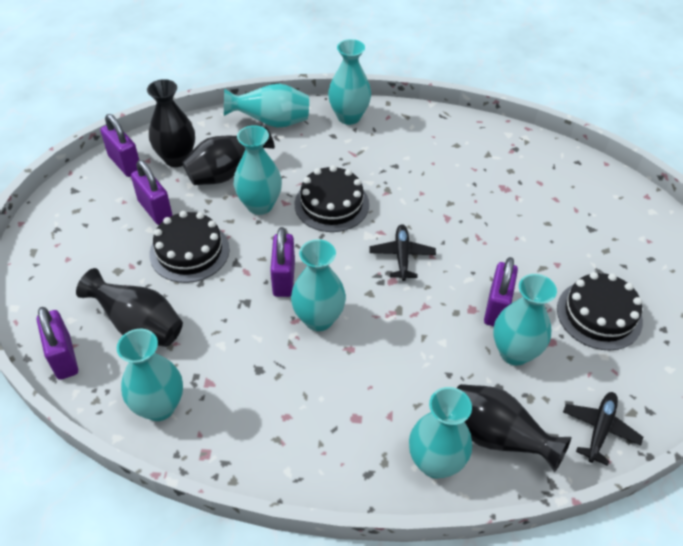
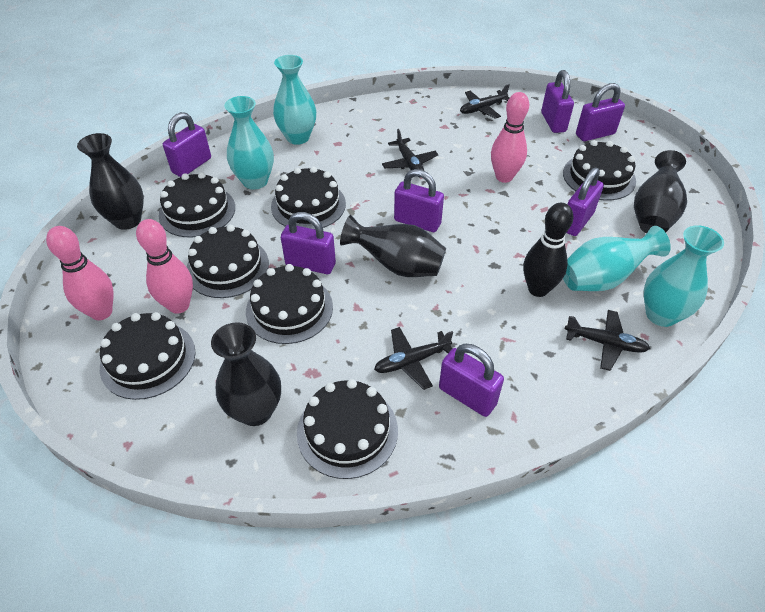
black bowling pin: 0 -> 1
black cake: 3 -> 7
black plane: 2 -> 4
pink bowling pin: 0 -> 3
purple padlock: 5 -> 7
turquoise vase: 7 -> 4

